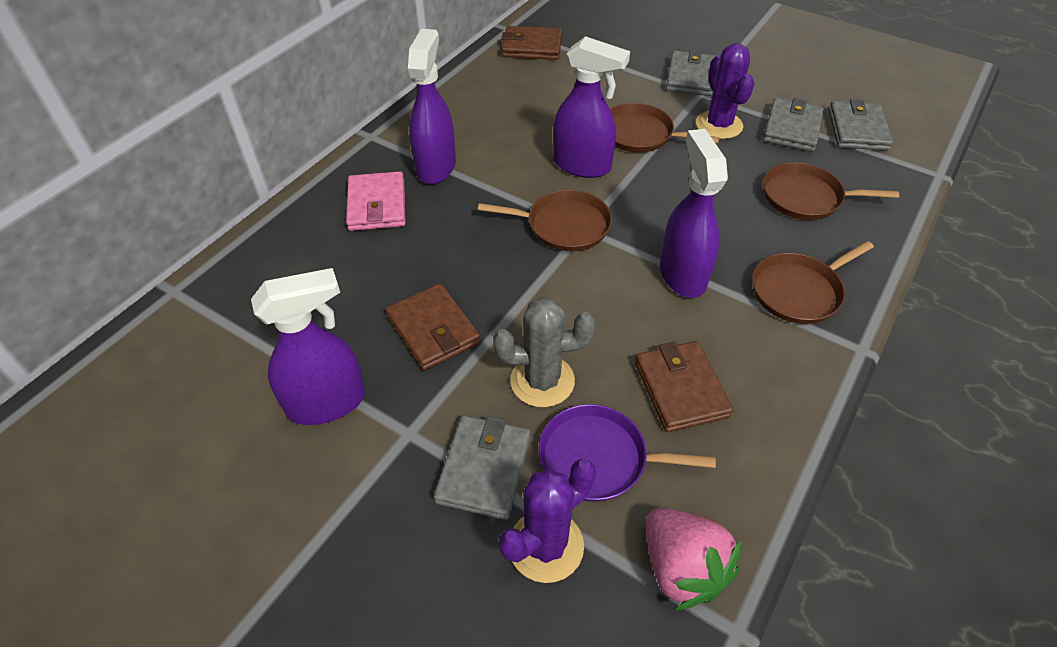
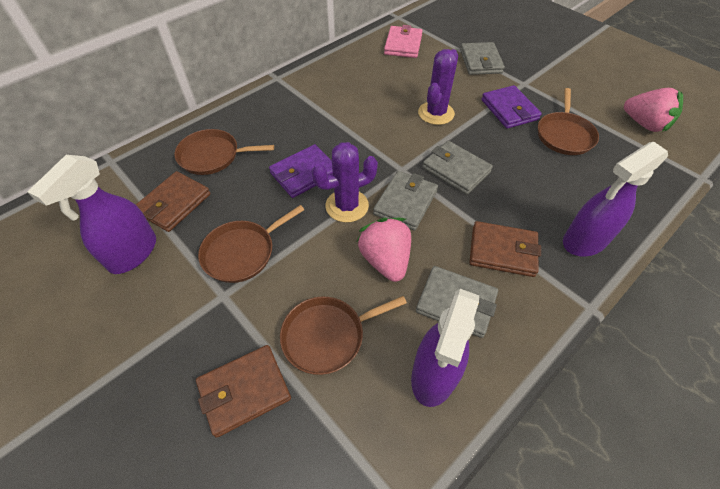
grey cactus: 1 -> 0
pink strawberry: 1 -> 2
purple pan: 1 -> 0
purple spray bottle: 4 -> 3
purple wallet: 0 -> 2

